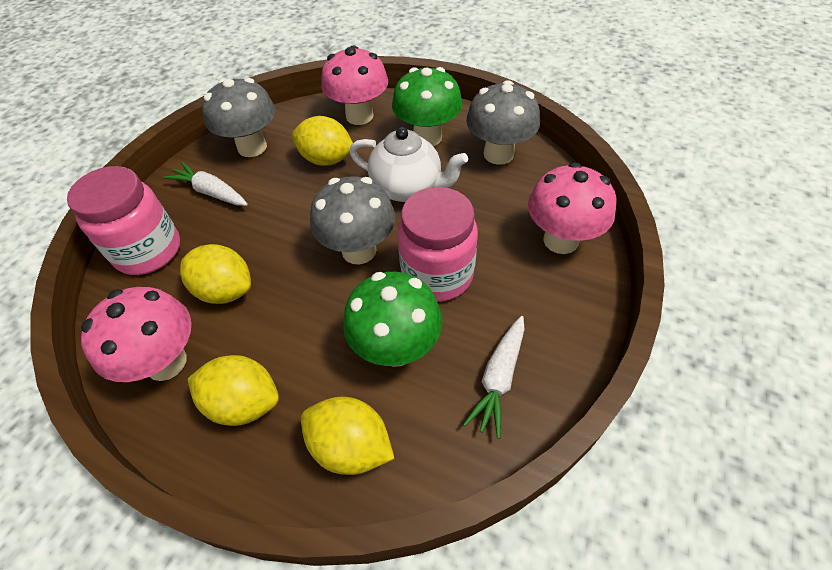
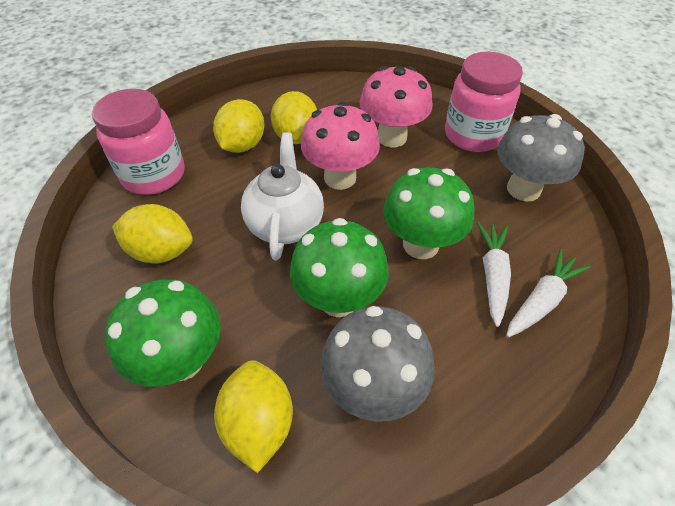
green mushroom: 2 -> 3
grey mushroom: 3 -> 2
pink mushroom: 3 -> 2

